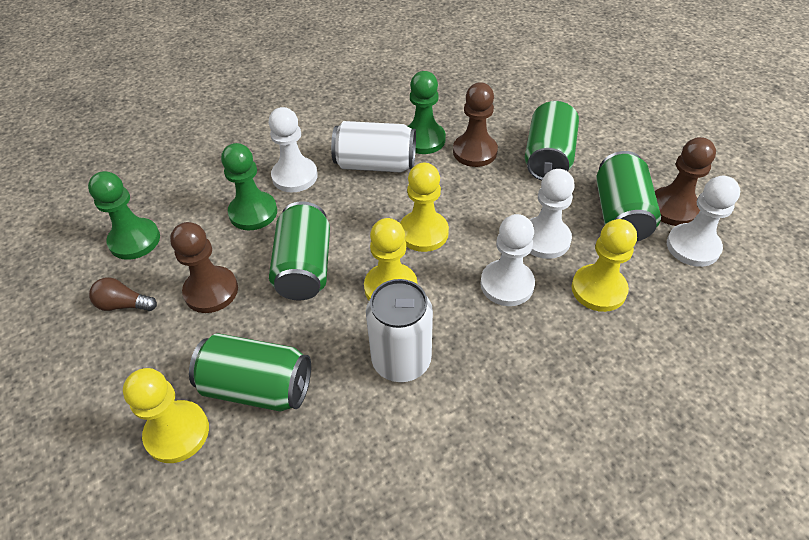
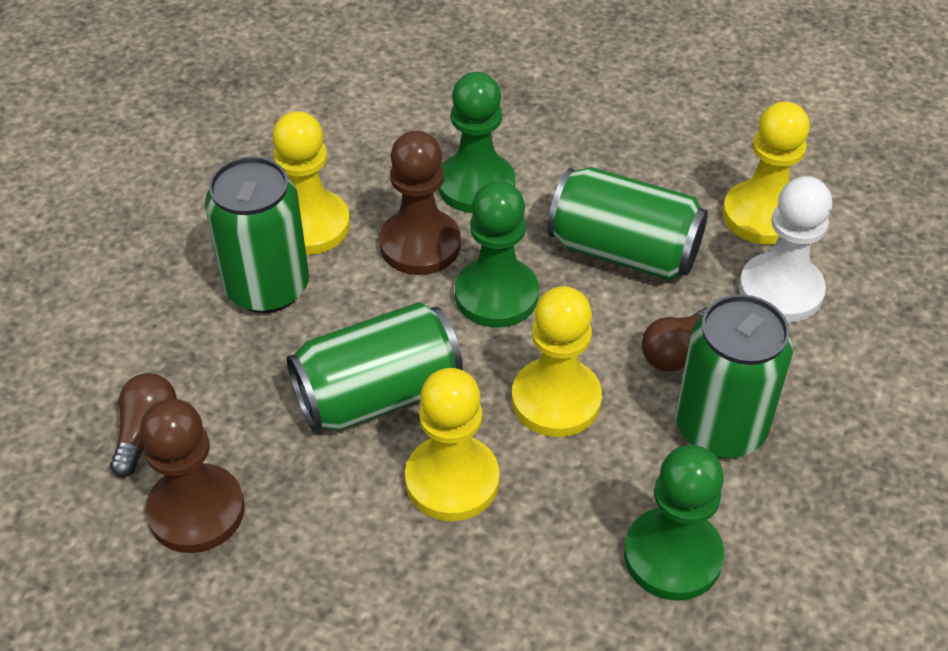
brown light bulb: 1 -> 2
brown pawn: 3 -> 2
white can: 2 -> 0
white pawn: 4 -> 1

